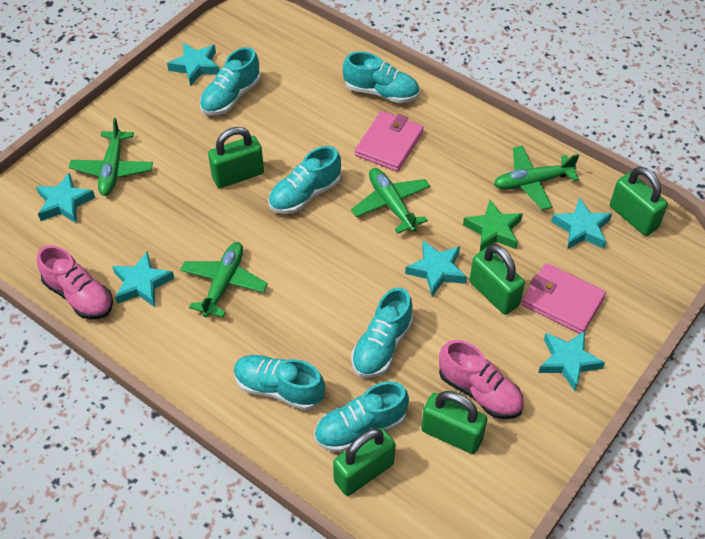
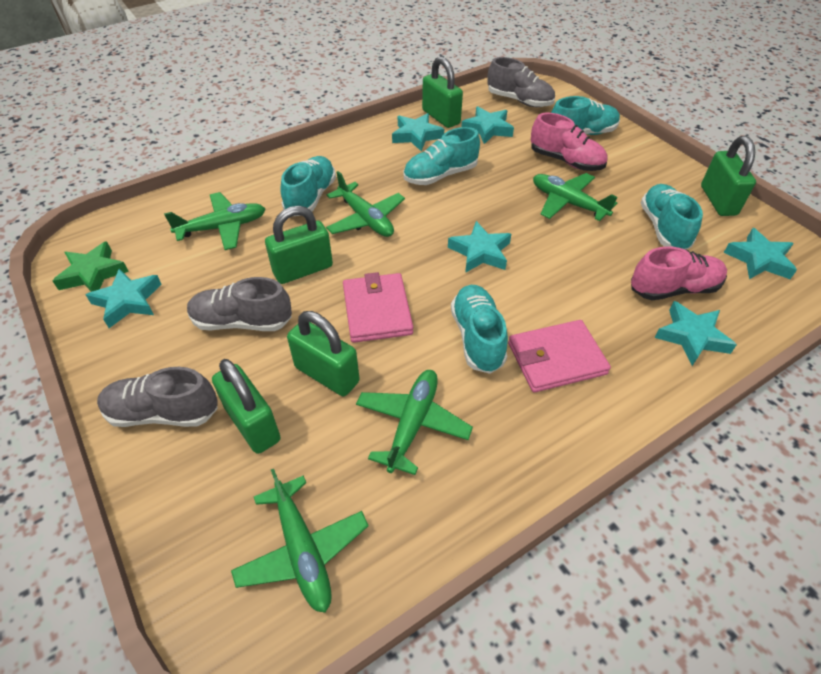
green plane: 4 -> 5
grey shoe: 0 -> 3
turquoise shoe: 6 -> 5

